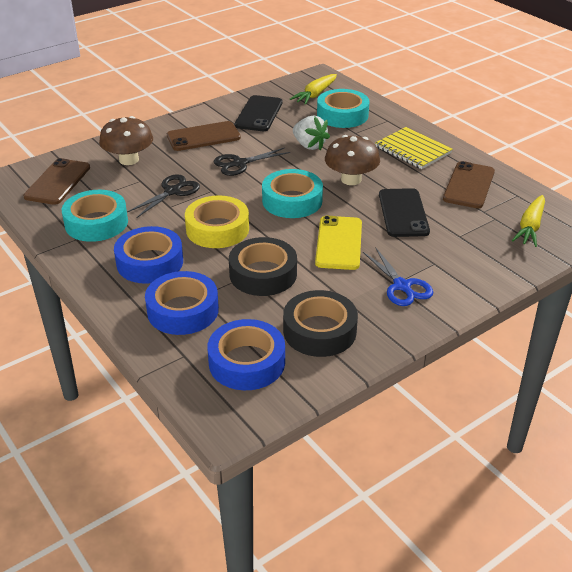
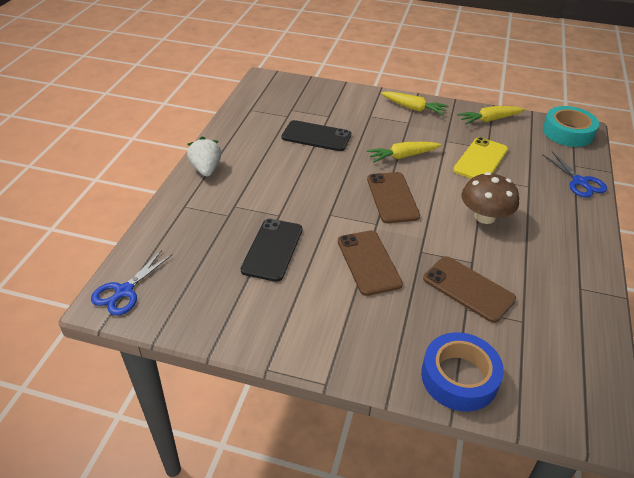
black scissors: 2 -> 0
black tape: 2 -> 0
blue scissors: 1 -> 2
blue tape: 3 -> 1
brown mushroom: 2 -> 1
turquoise tape: 3 -> 1
yellow carrot: 2 -> 3
yellow notebook: 1 -> 0
yellow tape: 1 -> 0

